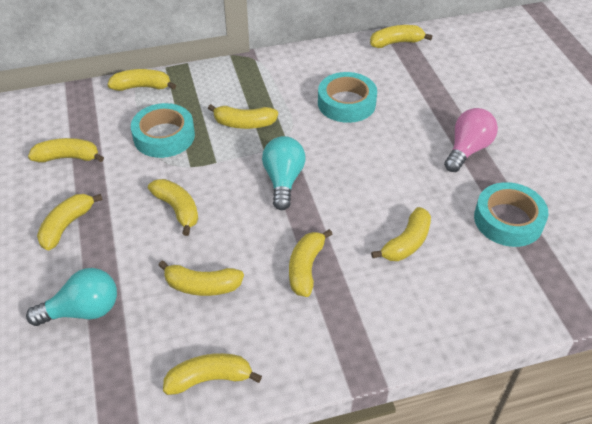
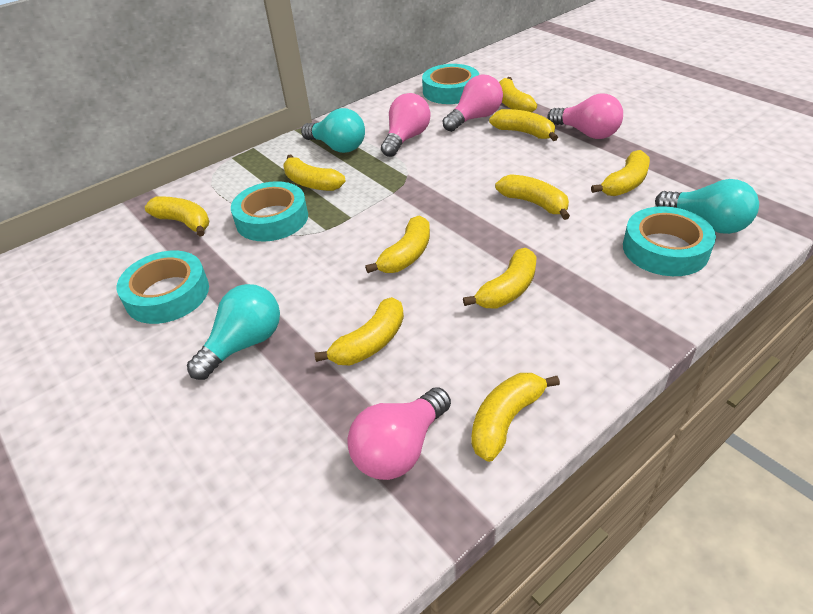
pink light bulb: 1 -> 4
turquoise light bulb: 2 -> 3
turquoise tape: 3 -> 4

